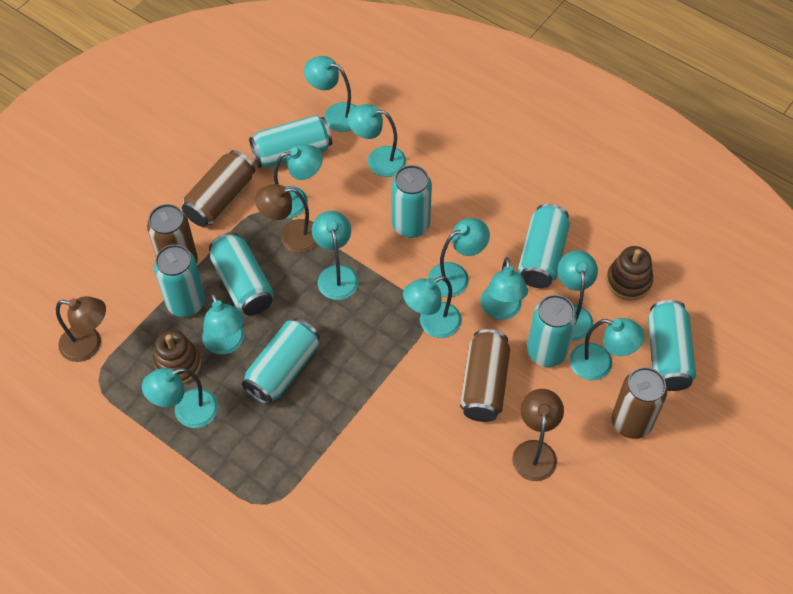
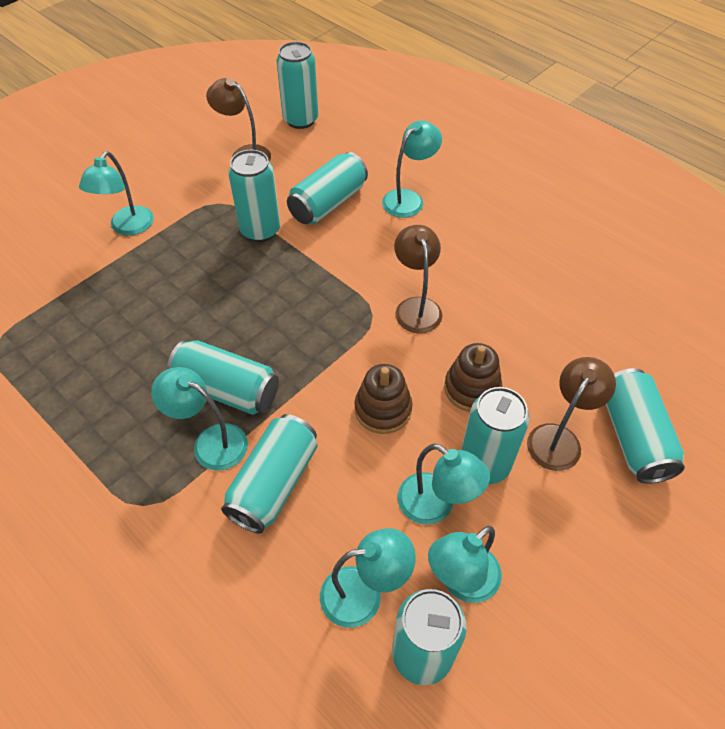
brown can: 4 -> 0
turquoise lamp: 11 -> 6

